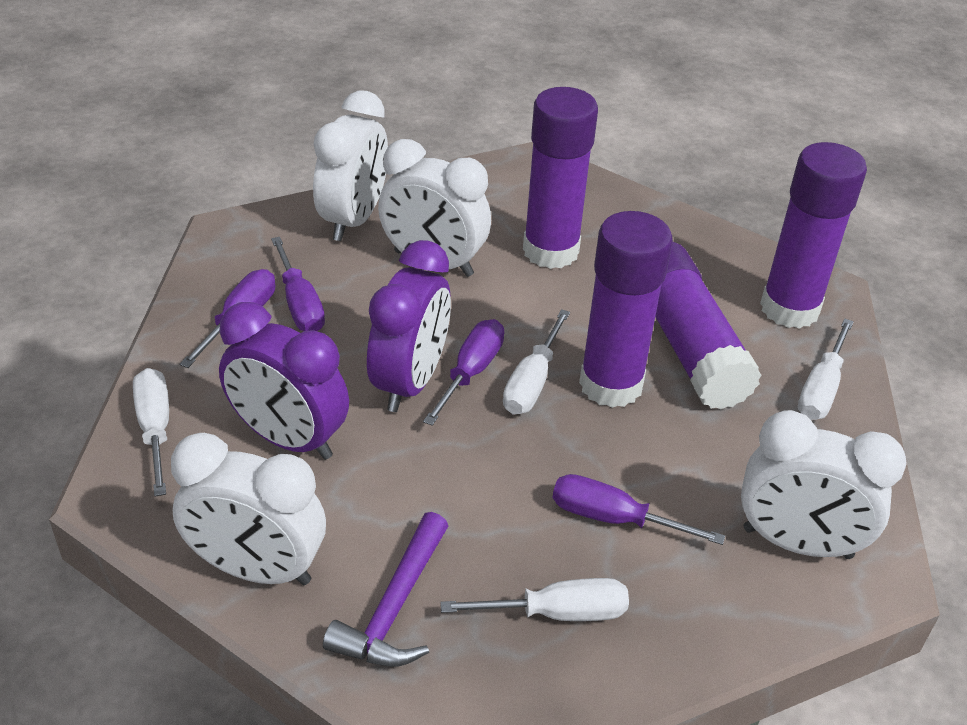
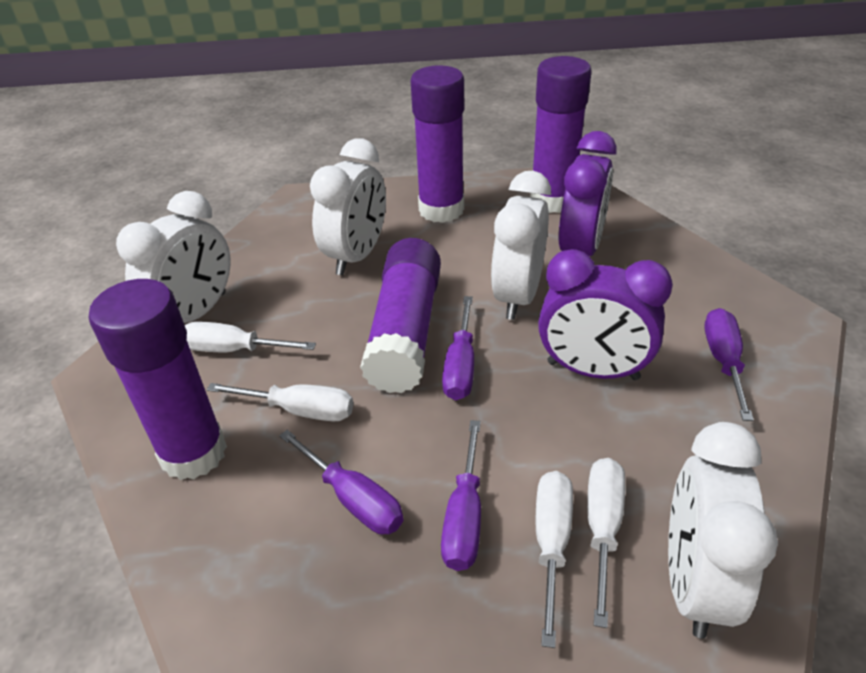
purple hammer: 1 -> 0

